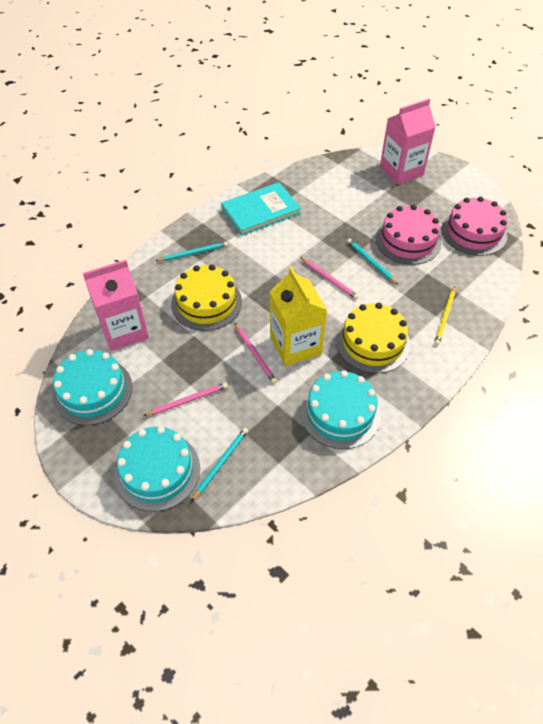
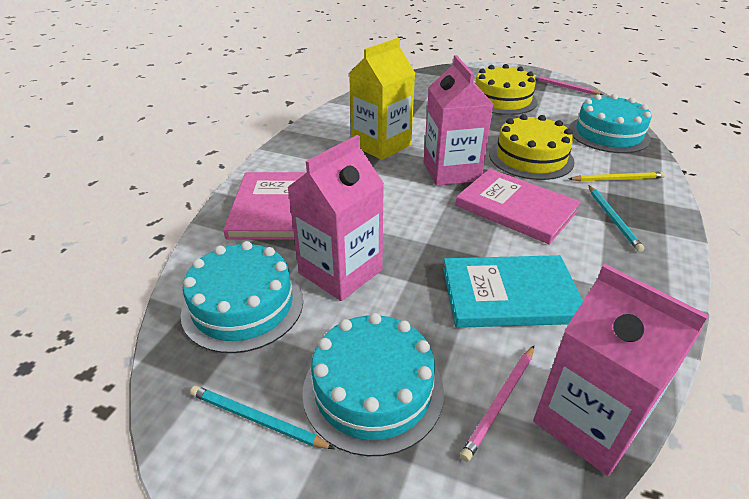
pink book: 0 -> 2
pink cake: 2 -> 0
pink carton: 2 -> 3
pink pencil: 3 -> 2
turquoise pencil: 3 -> 2

